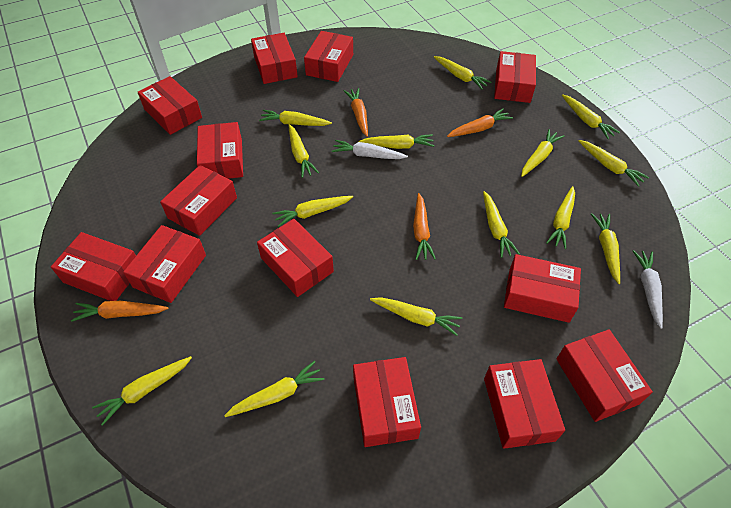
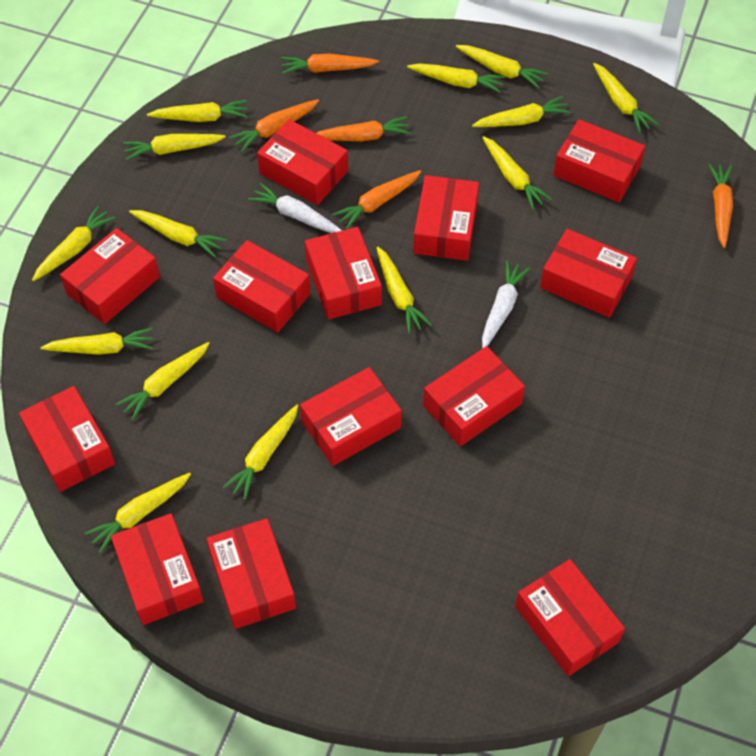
orange carrot: 4 -> 5

